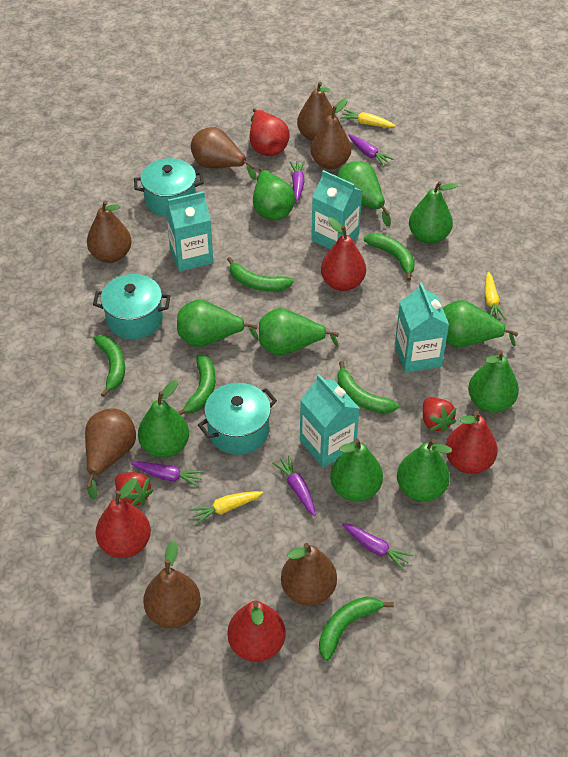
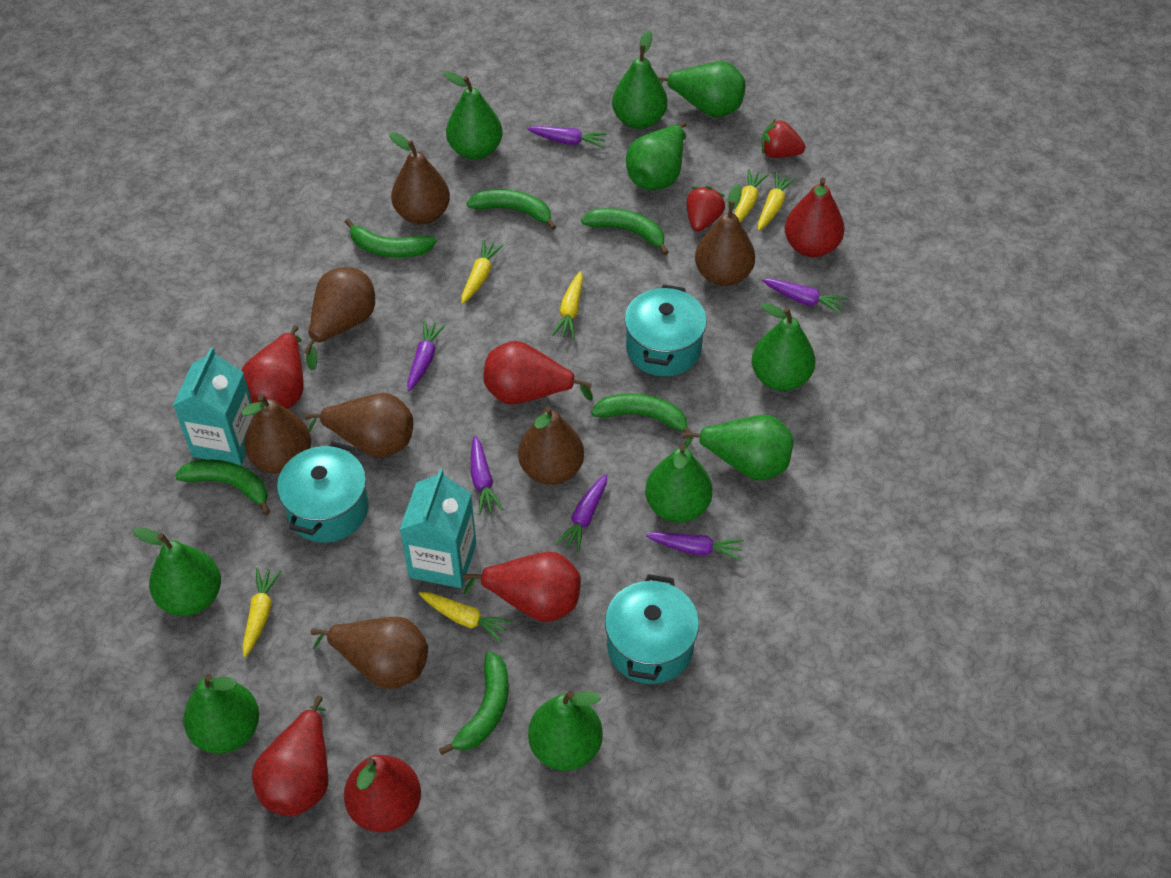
purple carrot: 5 -> 6
red pear: 5 -> 6
turquoise carton: 4 -> 2
yellow carrot: 3 -> 6

